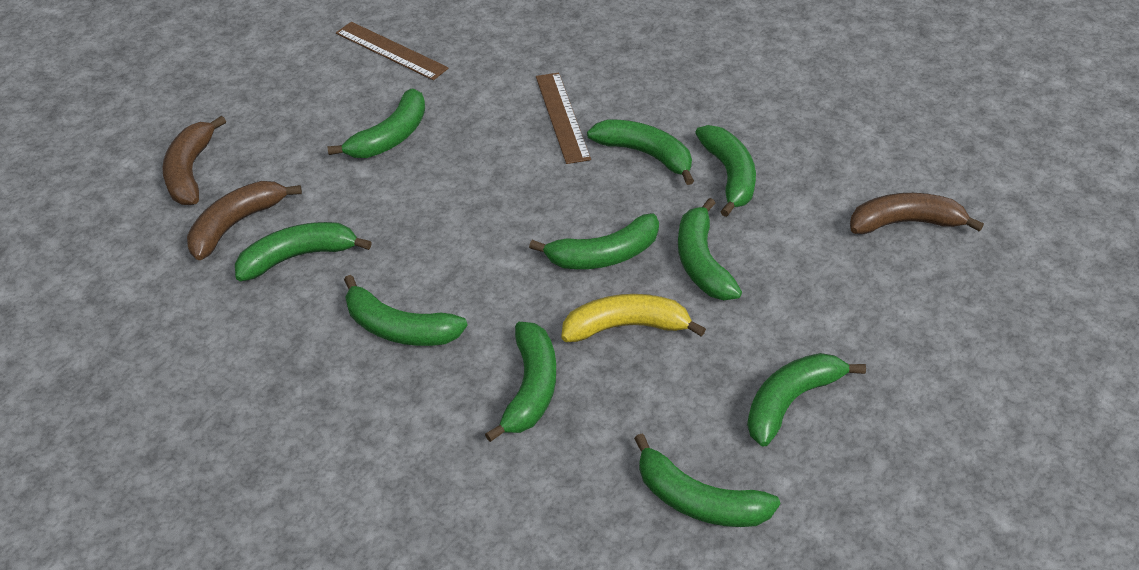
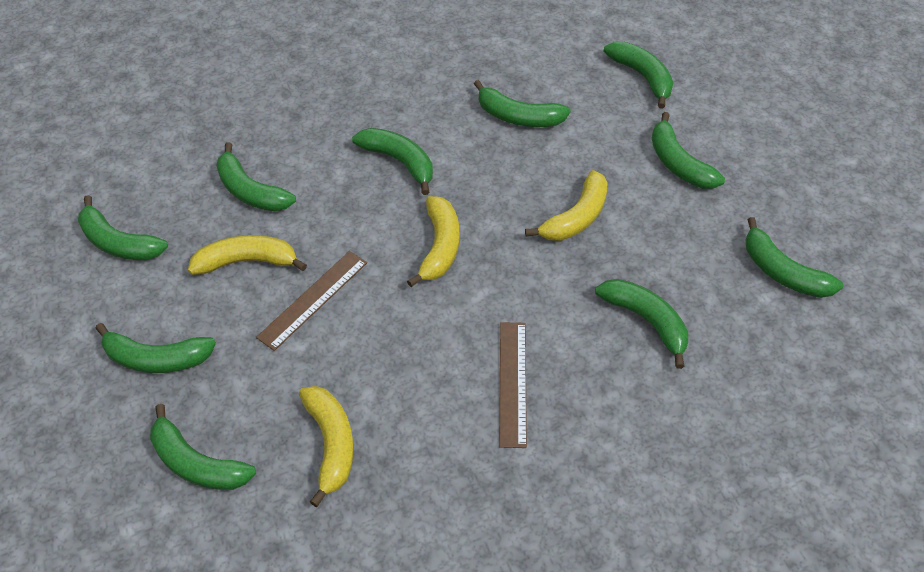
brown banana: 3 -> 0
yellow banana: 1 -> 4

